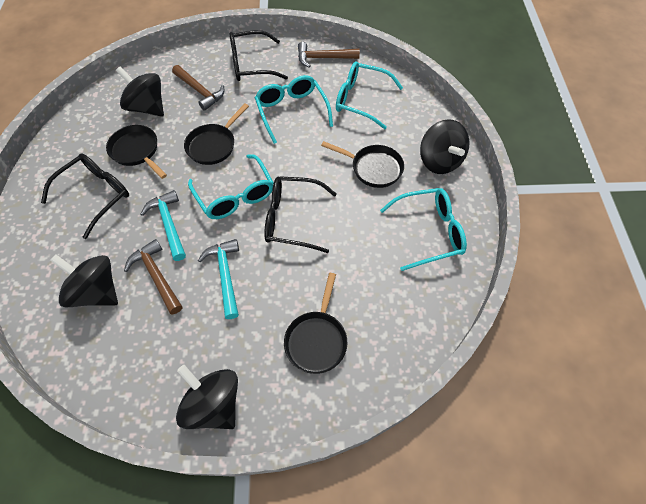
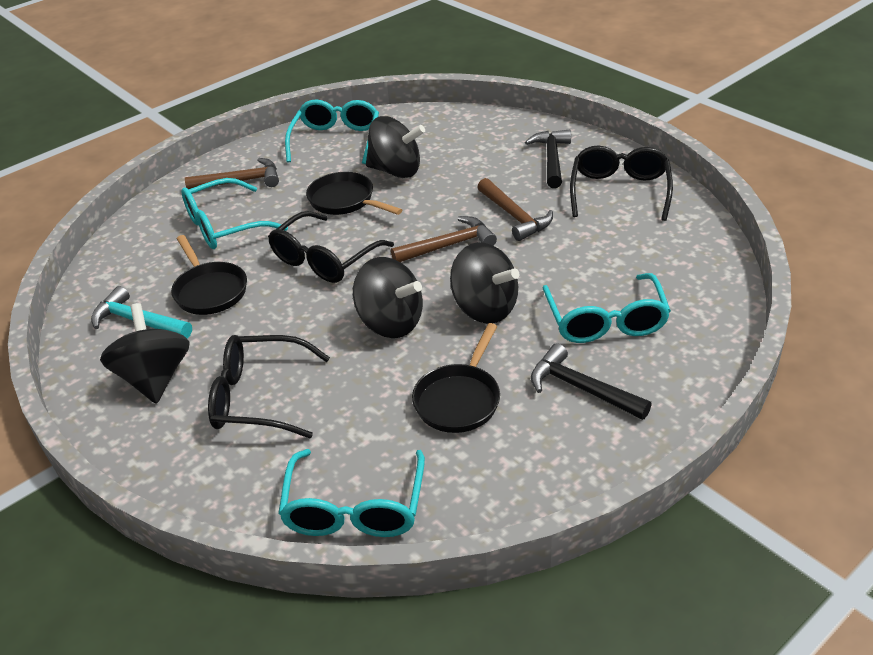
black hammer: 0 -> 2
black pan: 4 -> 3
turquoise hammer: 2 -> 1

